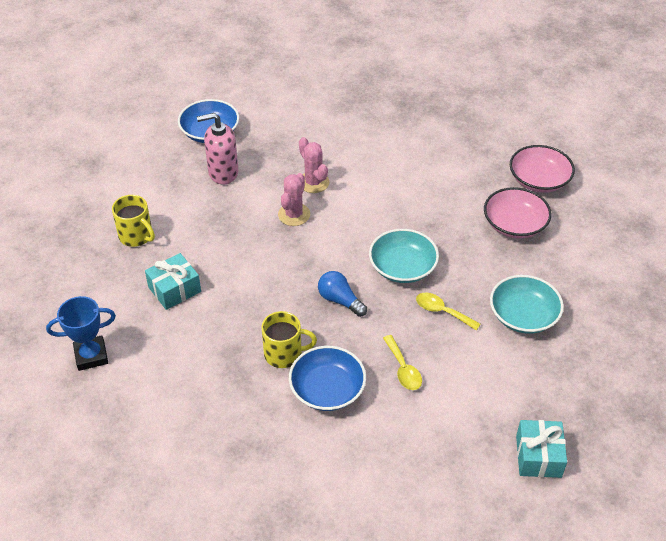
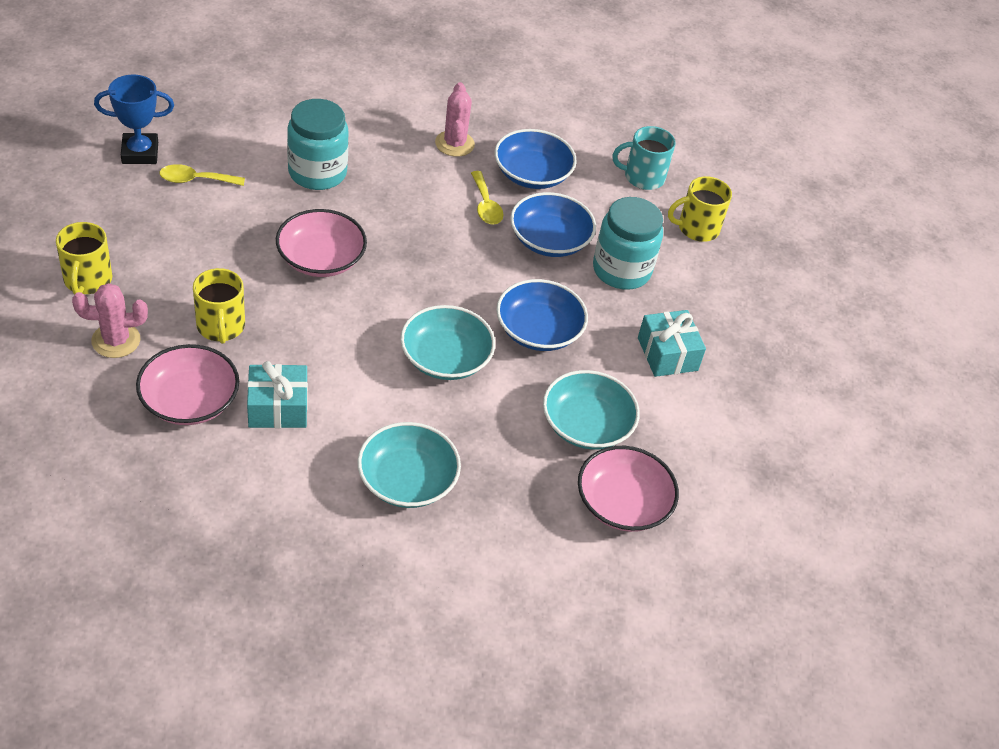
blue bowl: 2 -> 3
blue light bulb: 1 -> 0
pink bowl: 2 -> 3
pink soap dispenser: 1 -> 0
turquoise bowl: 2 -> 3
turquoise jar: 0 -> 2
turquoise mug: 0 -> 1
yellow mug: 2 -> 3

